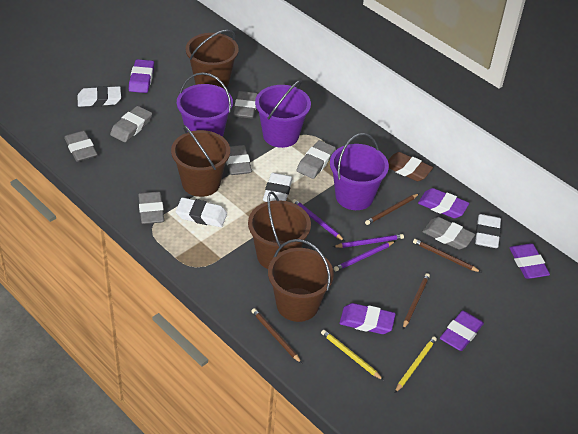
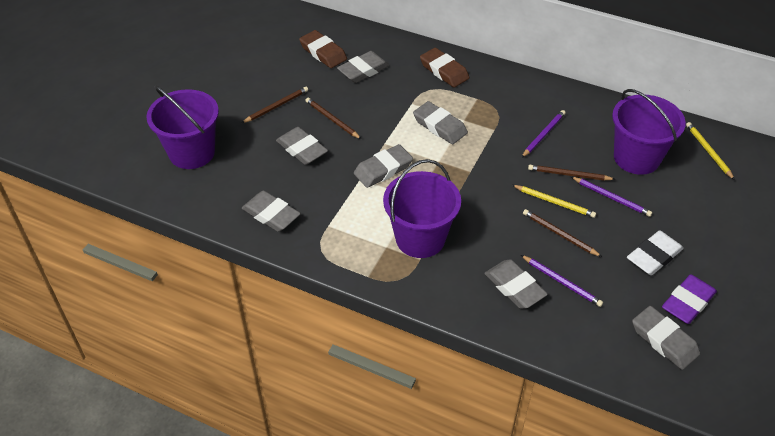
brown bucket: 4 -> 0
brown eraser: 1 -> 2
purple eraser: 5 -> 1
white eraser: 4 -> 1

